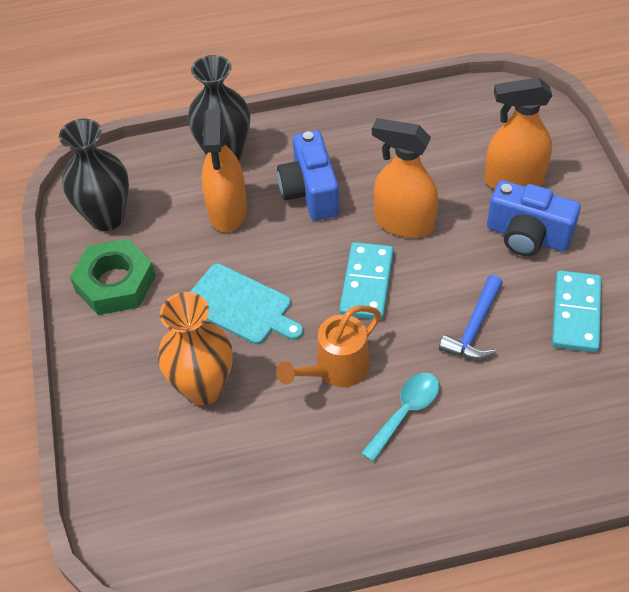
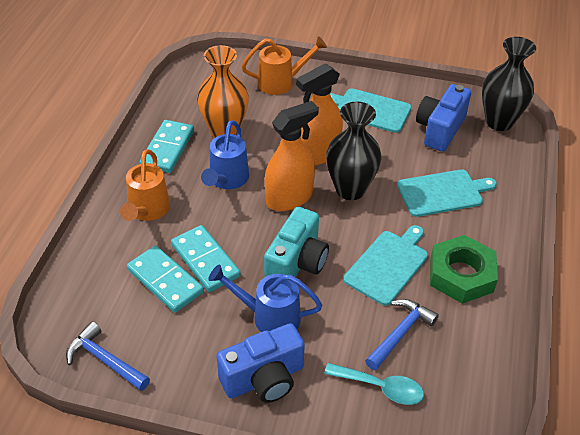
blue hammer: 1 -> 2
blue watering can: 0 -> 2
orange spray bottle: 3 -> 2
orange watering can: 1 -> 2
turquoise camera: 0 -> 1
turquoise cutting board: 1 -> 3
turquoise domino: 2 -> 3

